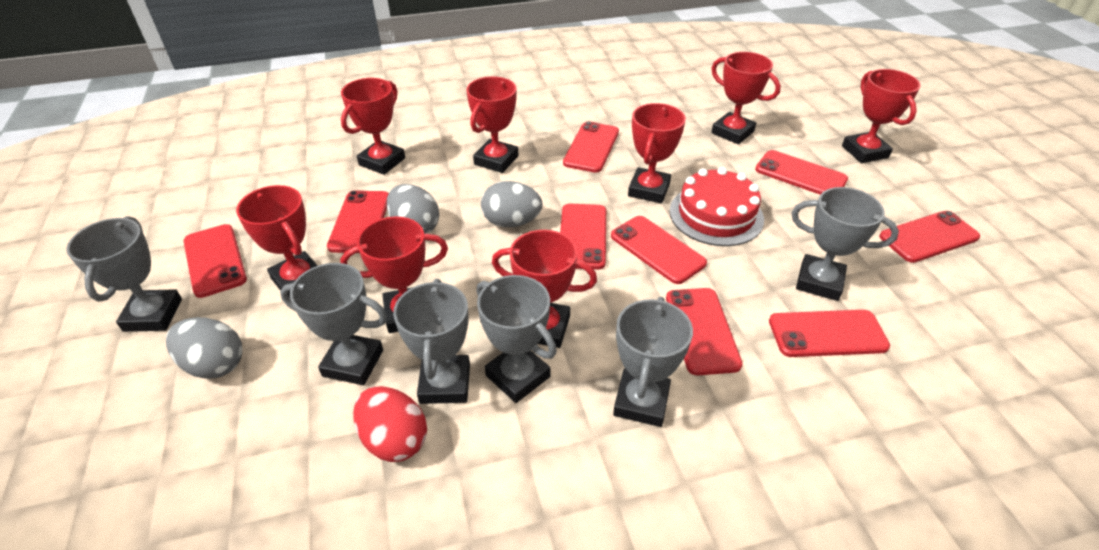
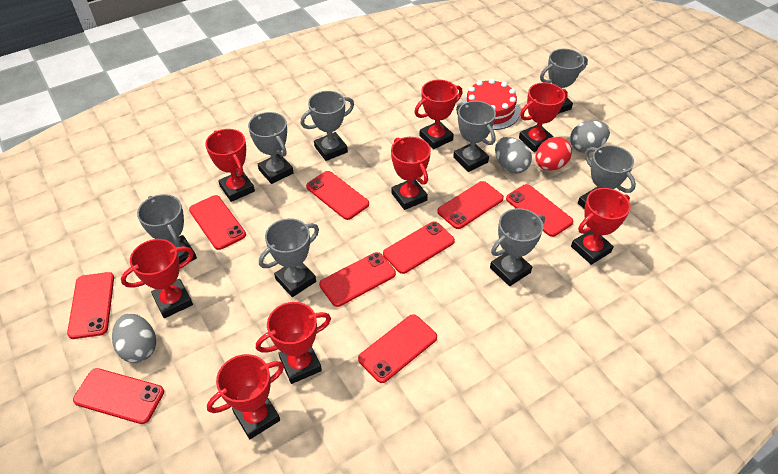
grey trophy: 6 -> 8

